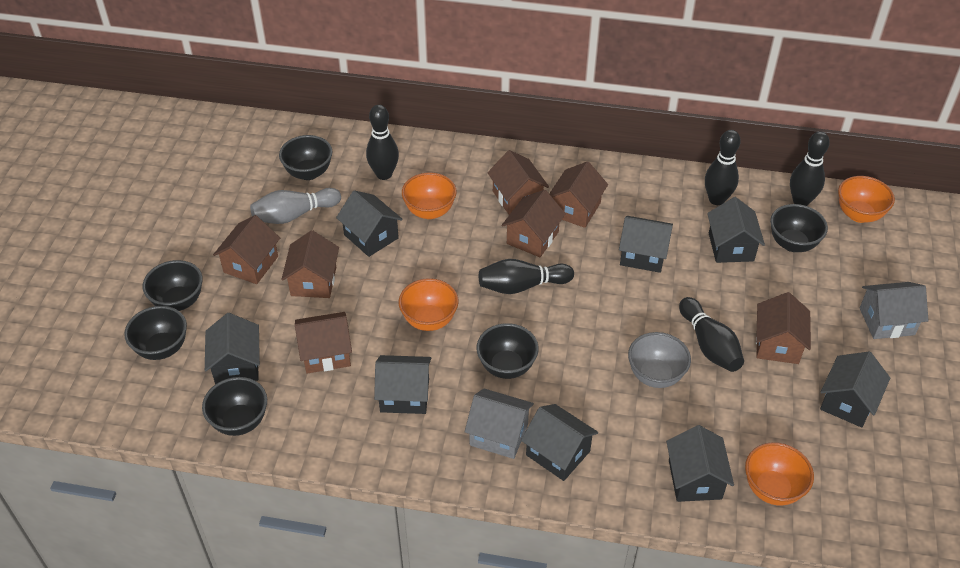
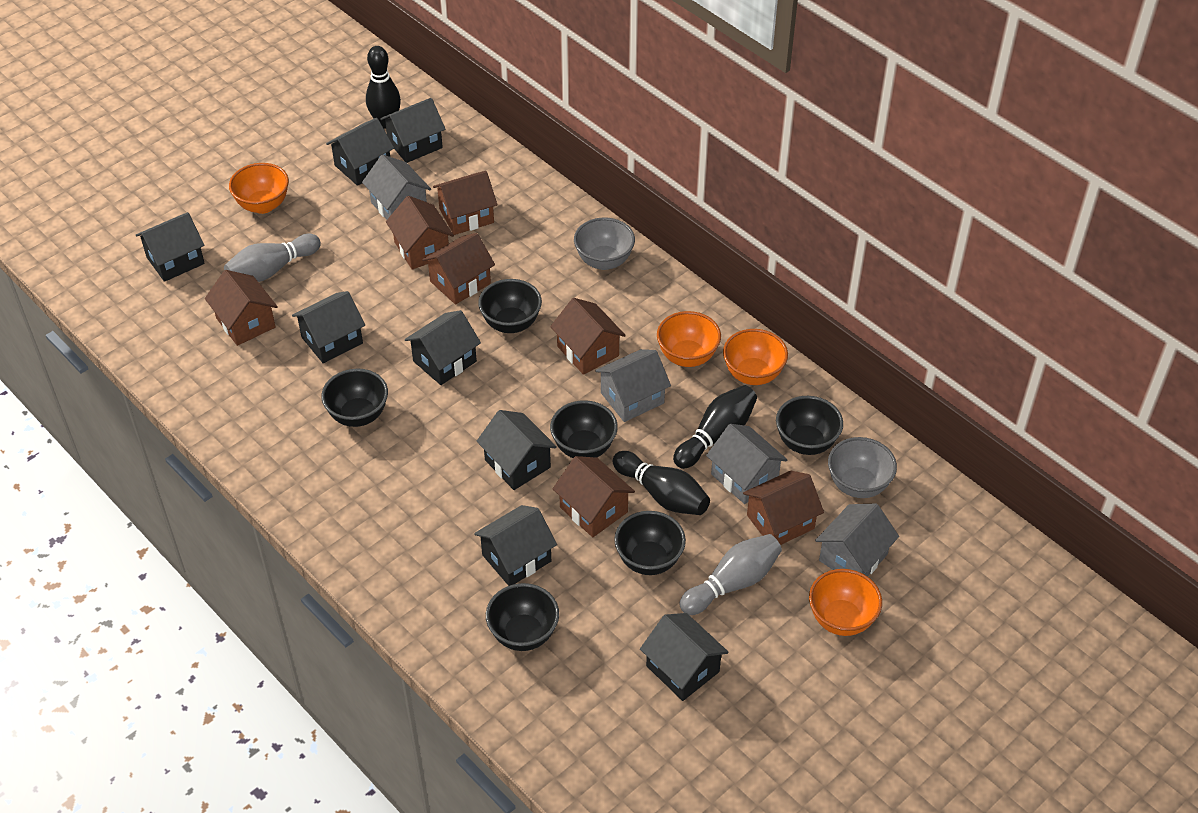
black bowling pin: 5 -> 3
grey bowl: 1 -> 2
grey bowling pin: 1 -> 2
grey house: 2 -> 4

